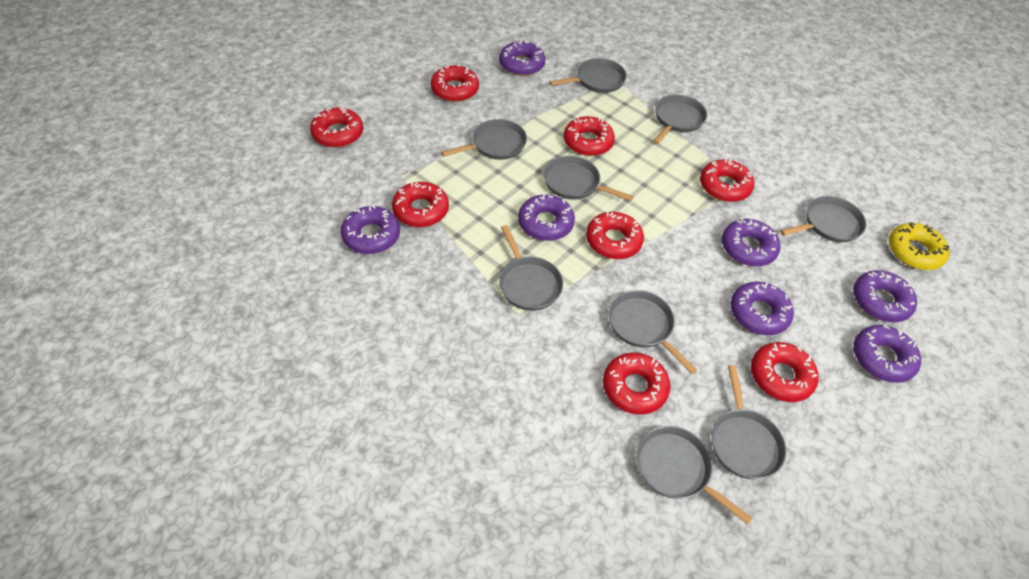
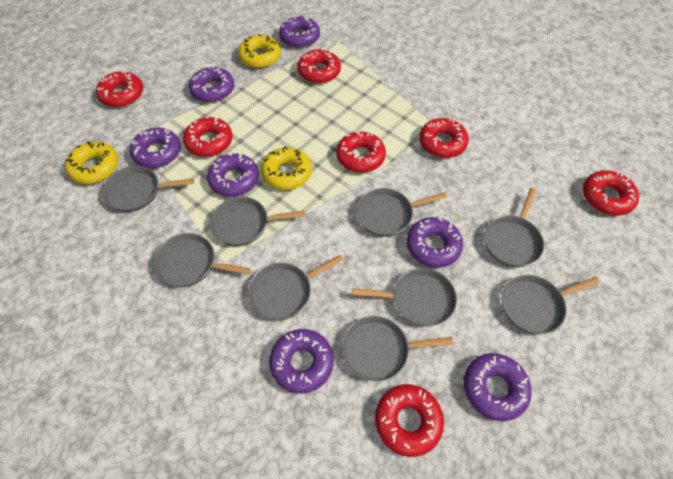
red donut: 8 -> 7
yellow donut: 1 -> 3

